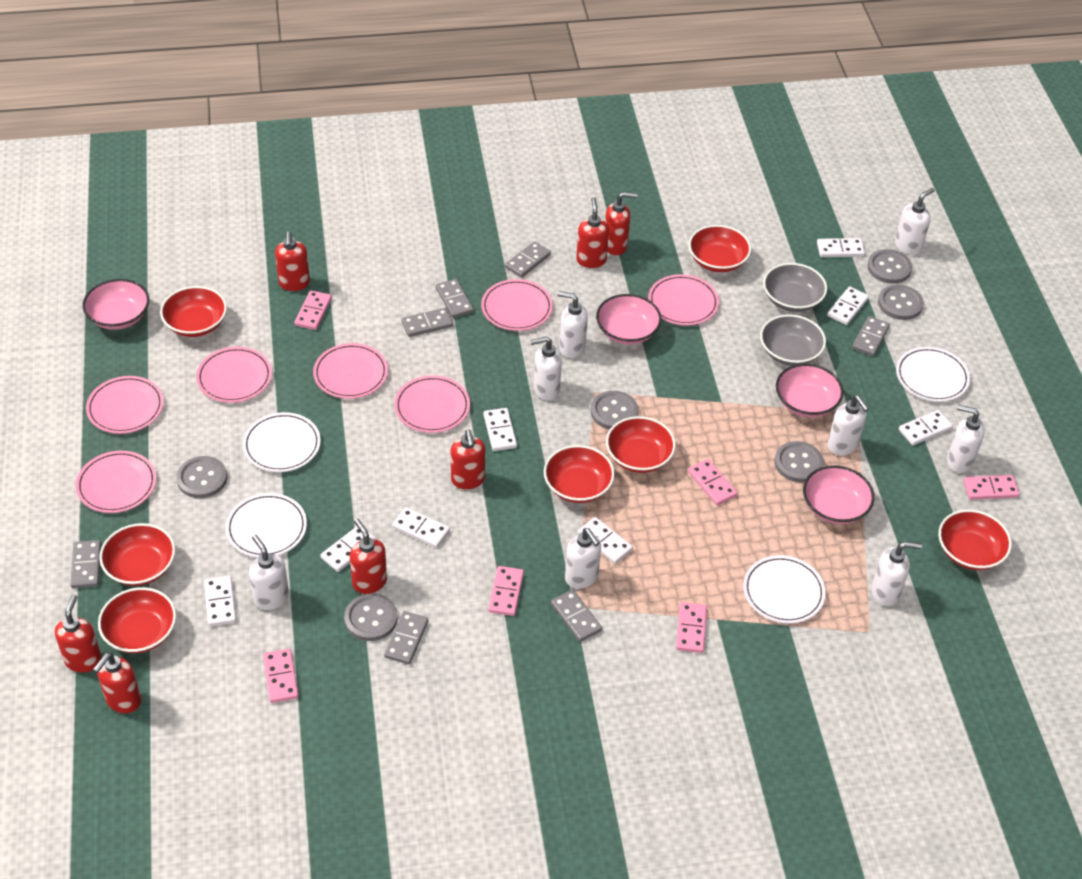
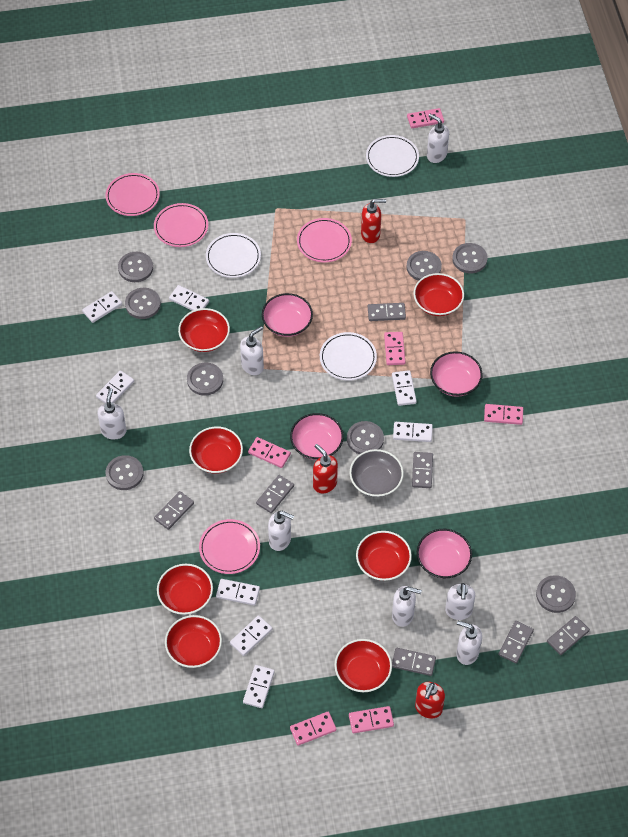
grey bowl: 2 -> 1
grey button: 6 -> 8
pink plate: 7 -> 4
red soap dispenser: 7 -> 3
white plate: 4 -> 3
white soap dispenser: 8 -> 7

